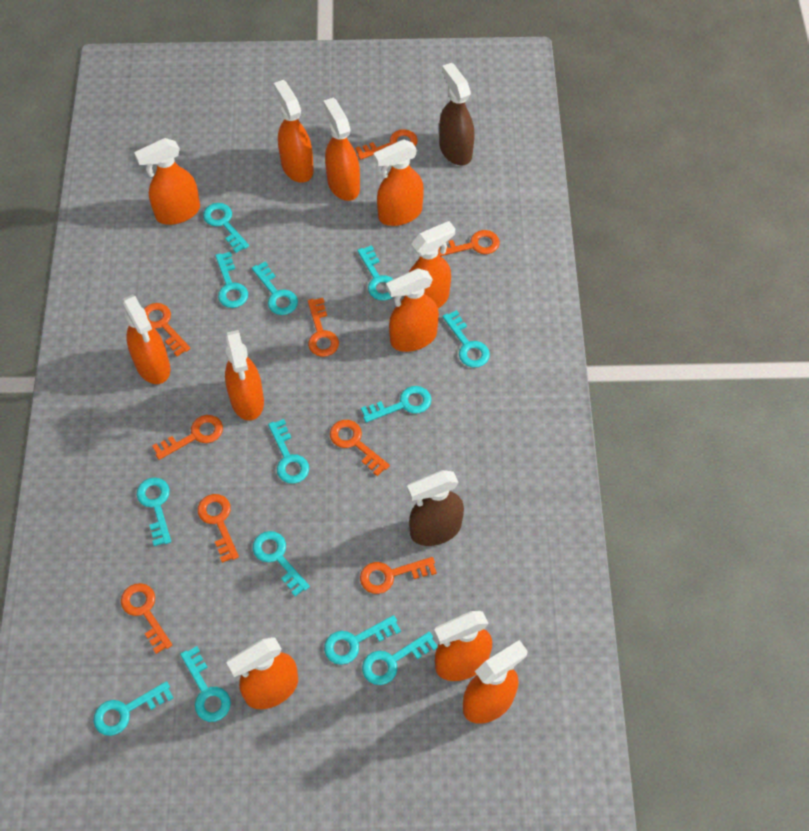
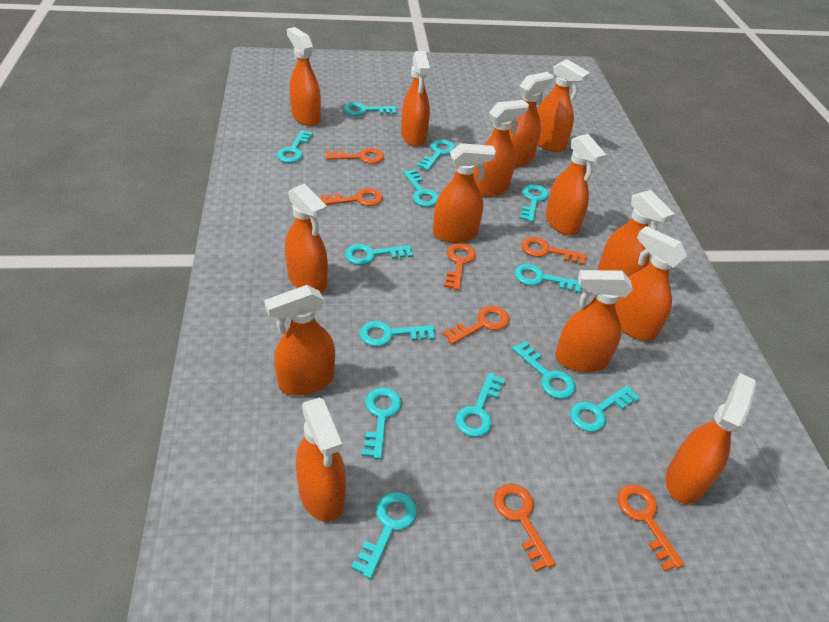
brown spray bottle: 2 -> 0
orange key: 9 -> 7
orange spray bottle: 11 -> 14

